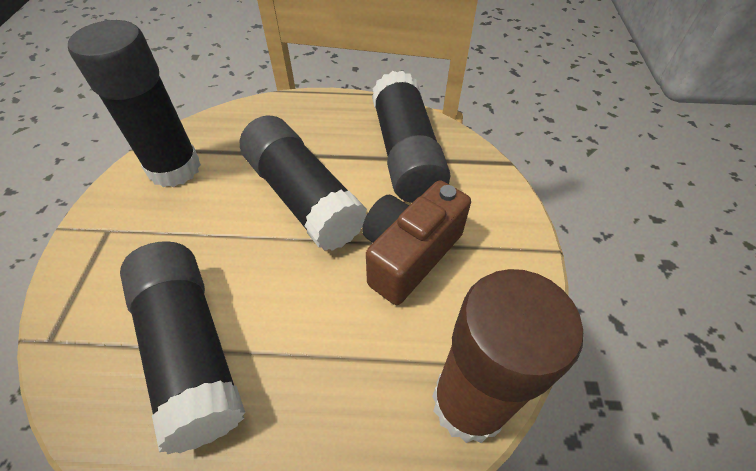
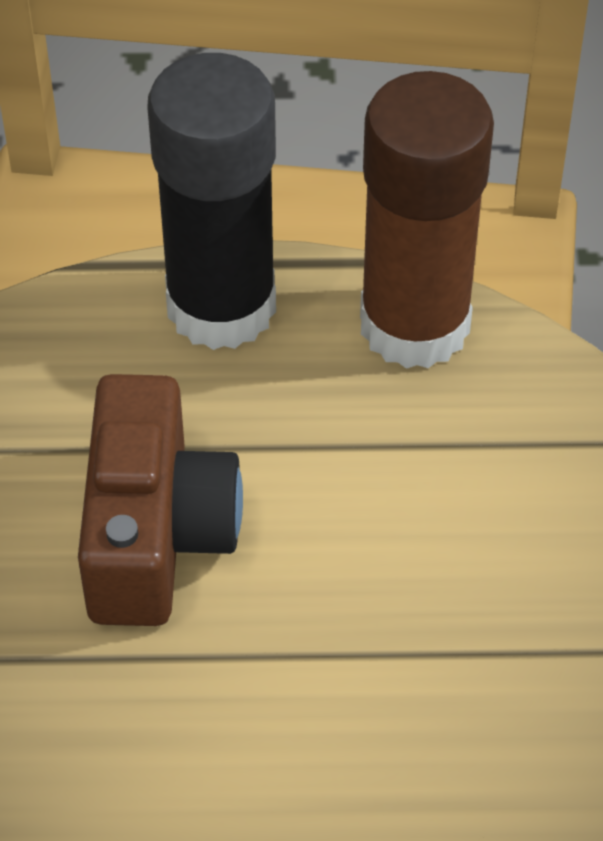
black glue stick: 4 -> 1

